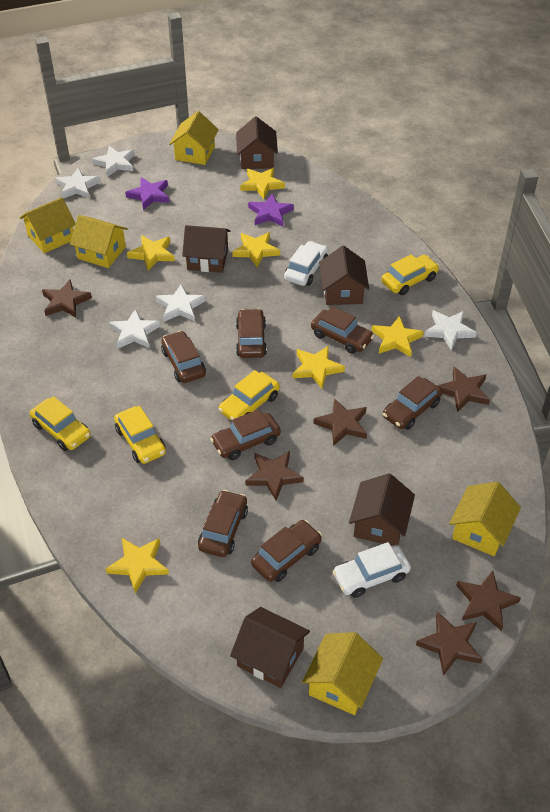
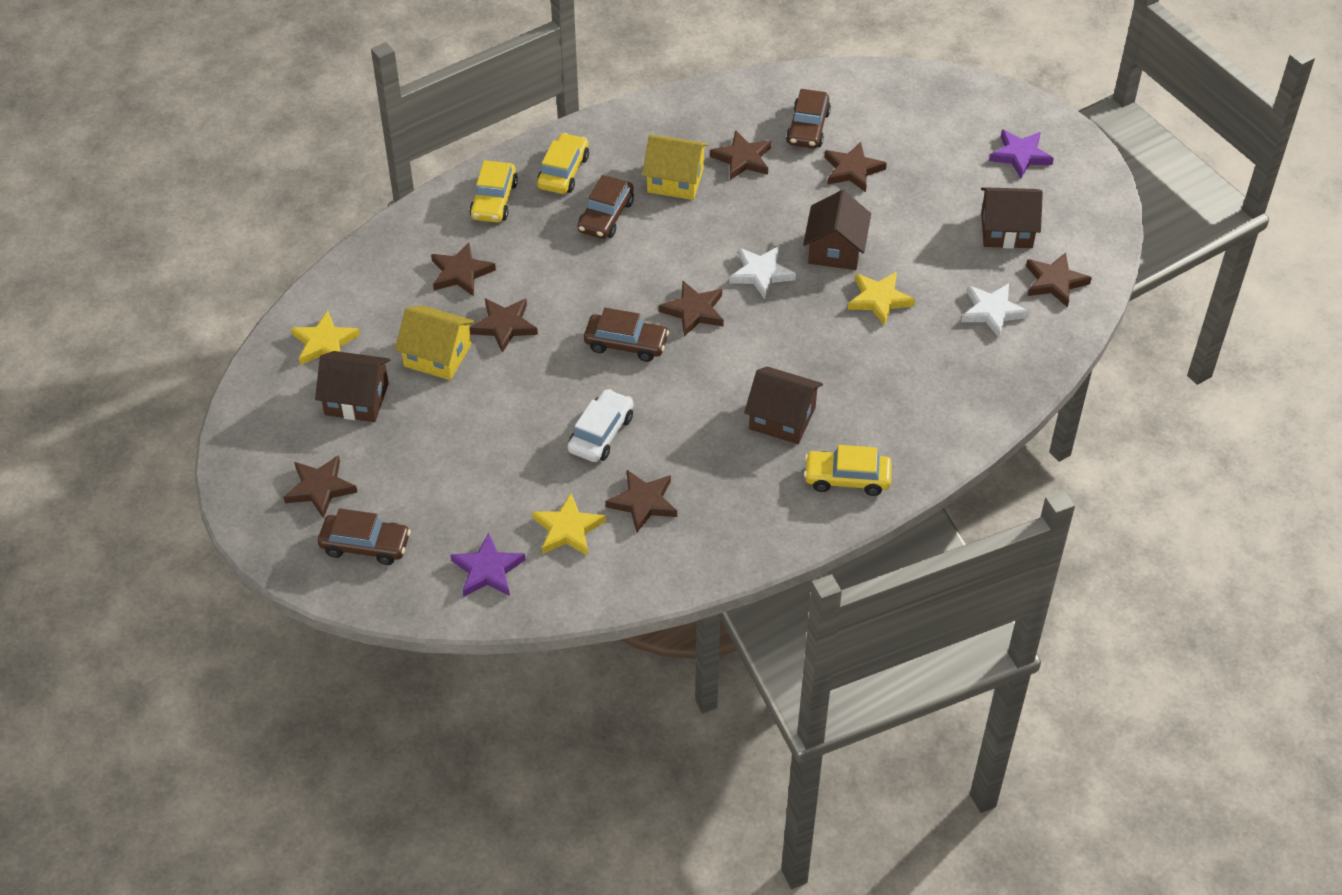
brown car: 7 -> 4
brown house: 5 -> 4
brown star: 6 -> 8
white car: 2 -> 1
white star: 5 -> 2
yellow car: 4 -> 3
yellow house: 5 -> 2
yellow star: 6 -> 3

